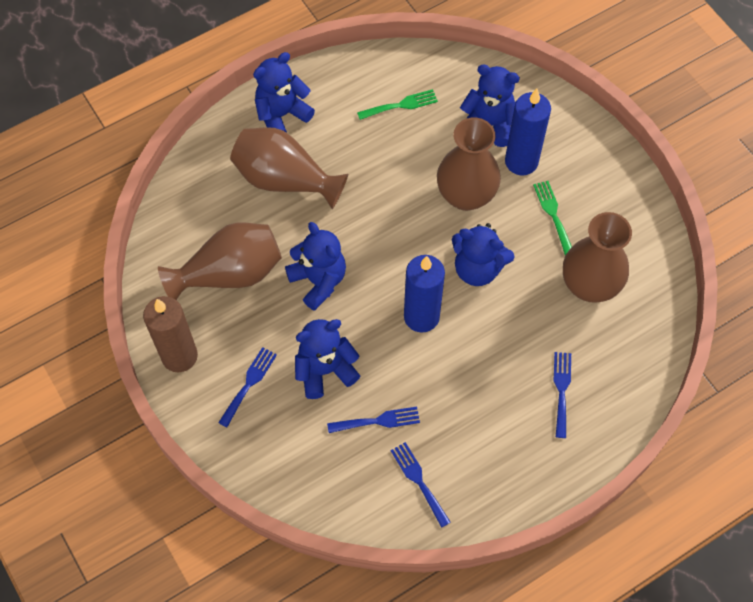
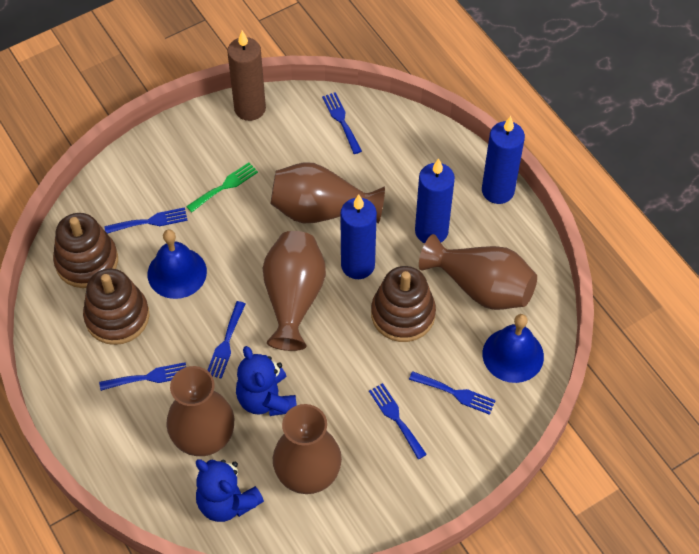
blue bell: 0 -> 2
blue candle: 2 -> 3
blue fork: 4 -> 6
blue teddy bear: 5 -> 2
brown stacking toy: 0 -> 3
brown vase: 4 -> 5
green fork: 2 -> 1

